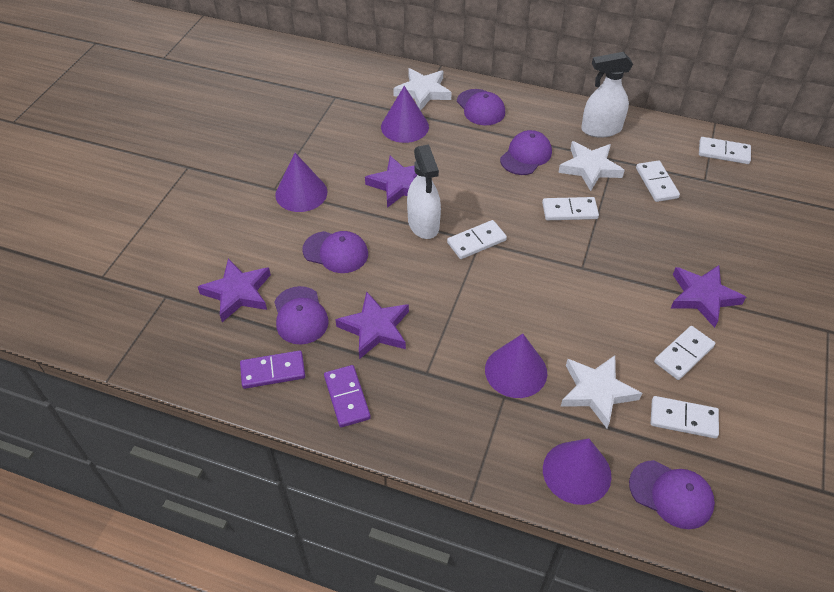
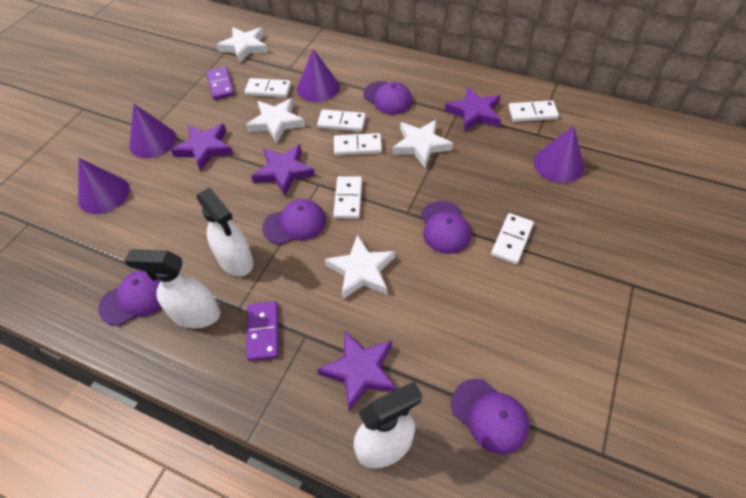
white spray bottle: 2 -> 3
white star: 3 -> 4

